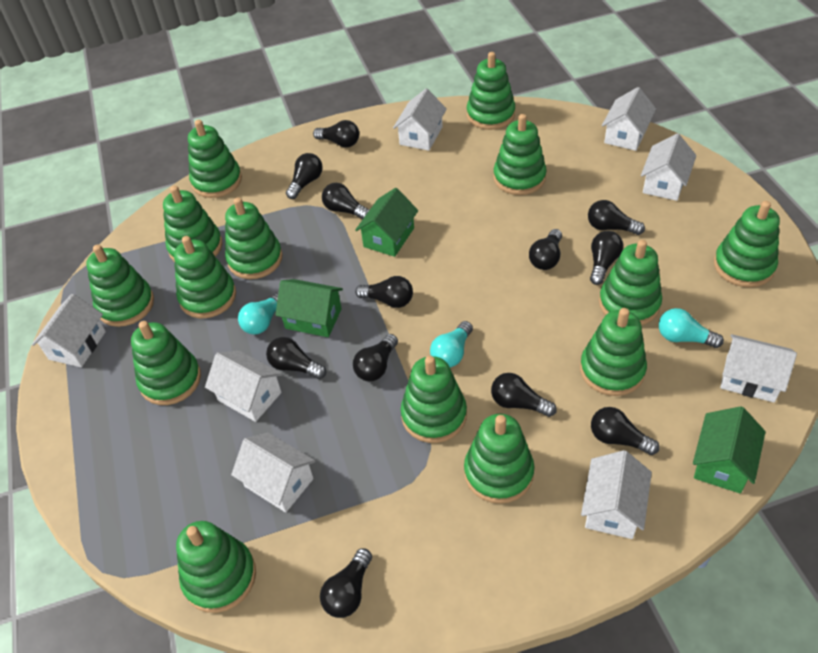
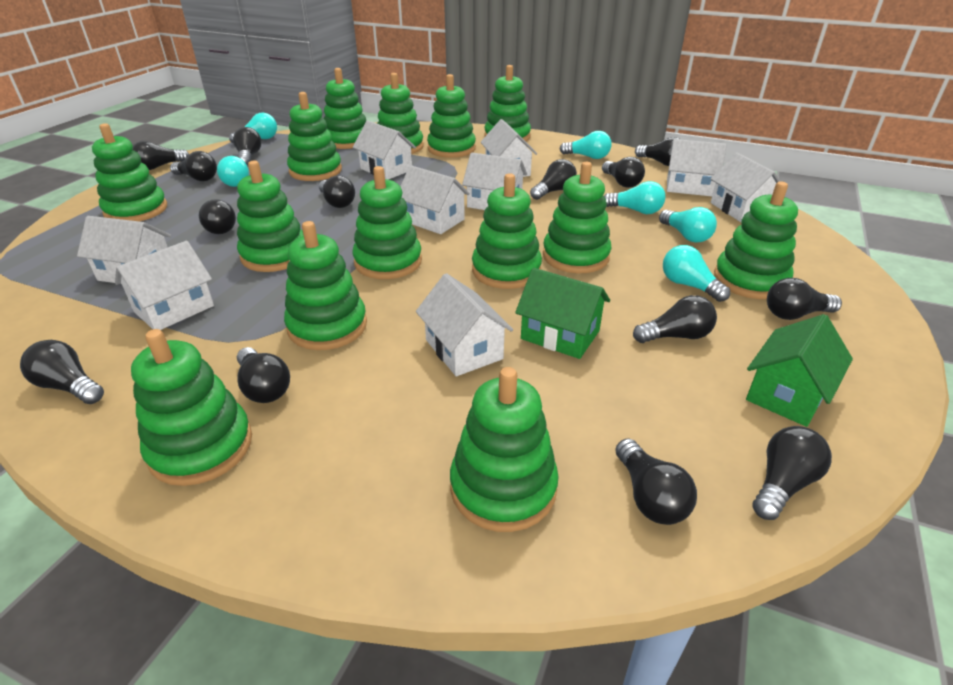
black light bulb: 12 -> 14
green house: 3 -> 2
turquoise light bulb: 3 -> 6
white house: 8 -> 9

